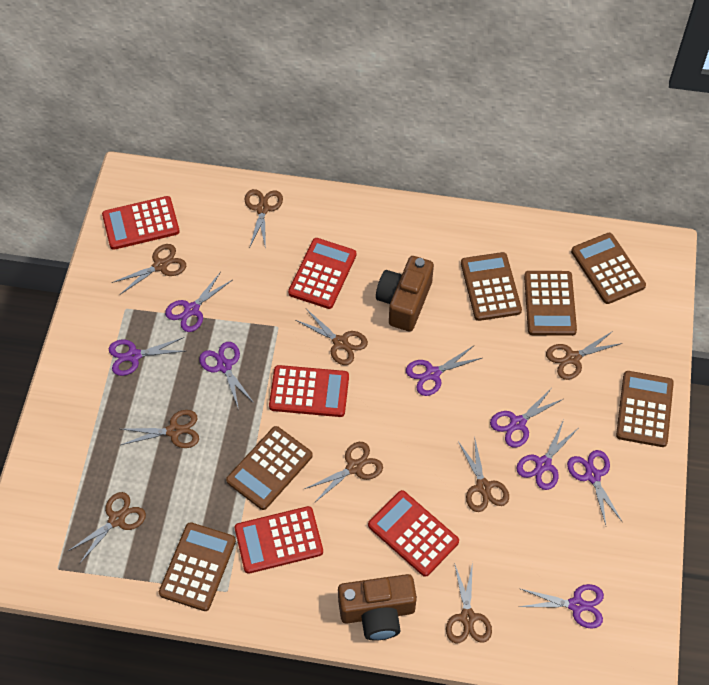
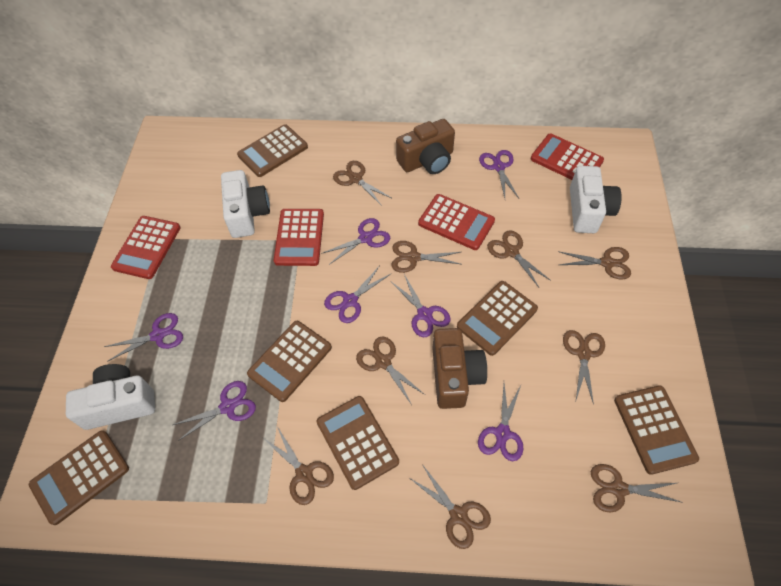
purple scissors: 8 -> 7
red calculator: 5 -> 4
white camera: 0 -> 3

